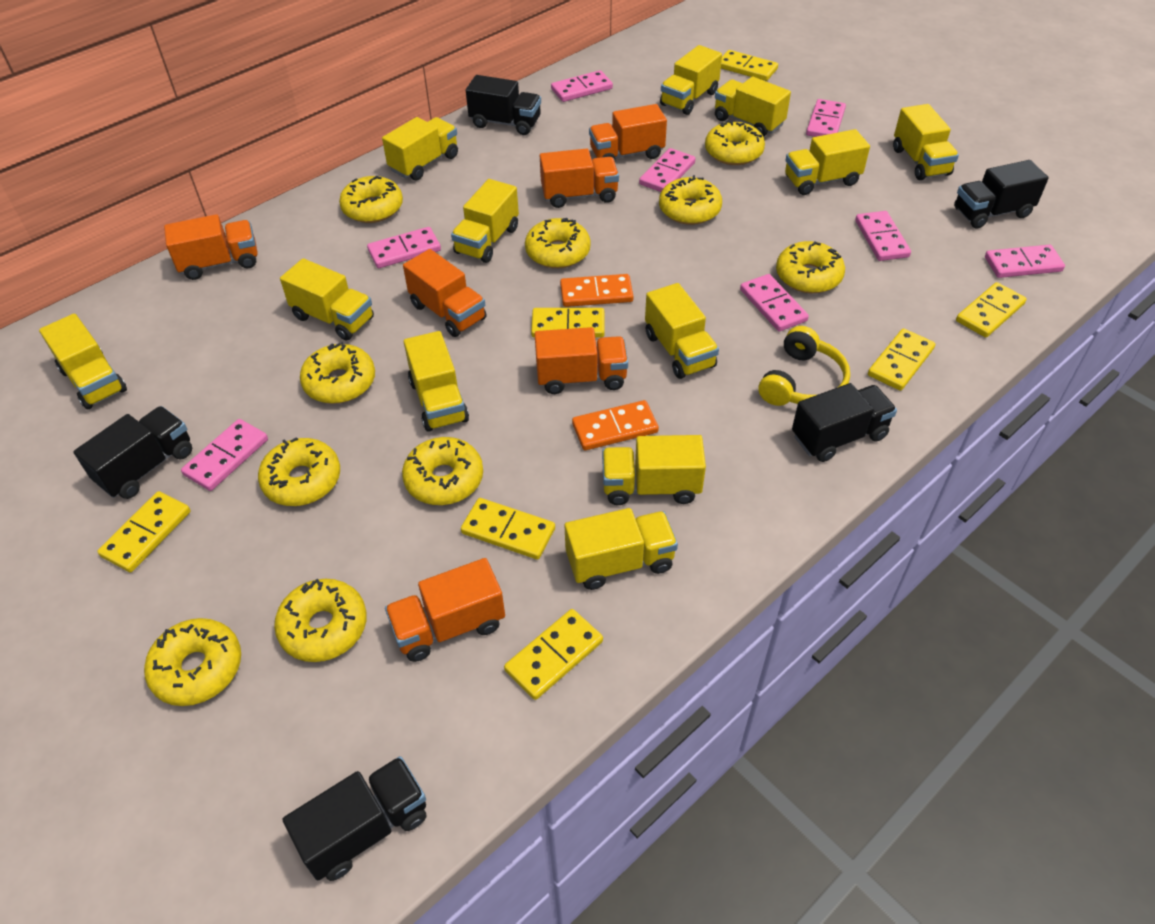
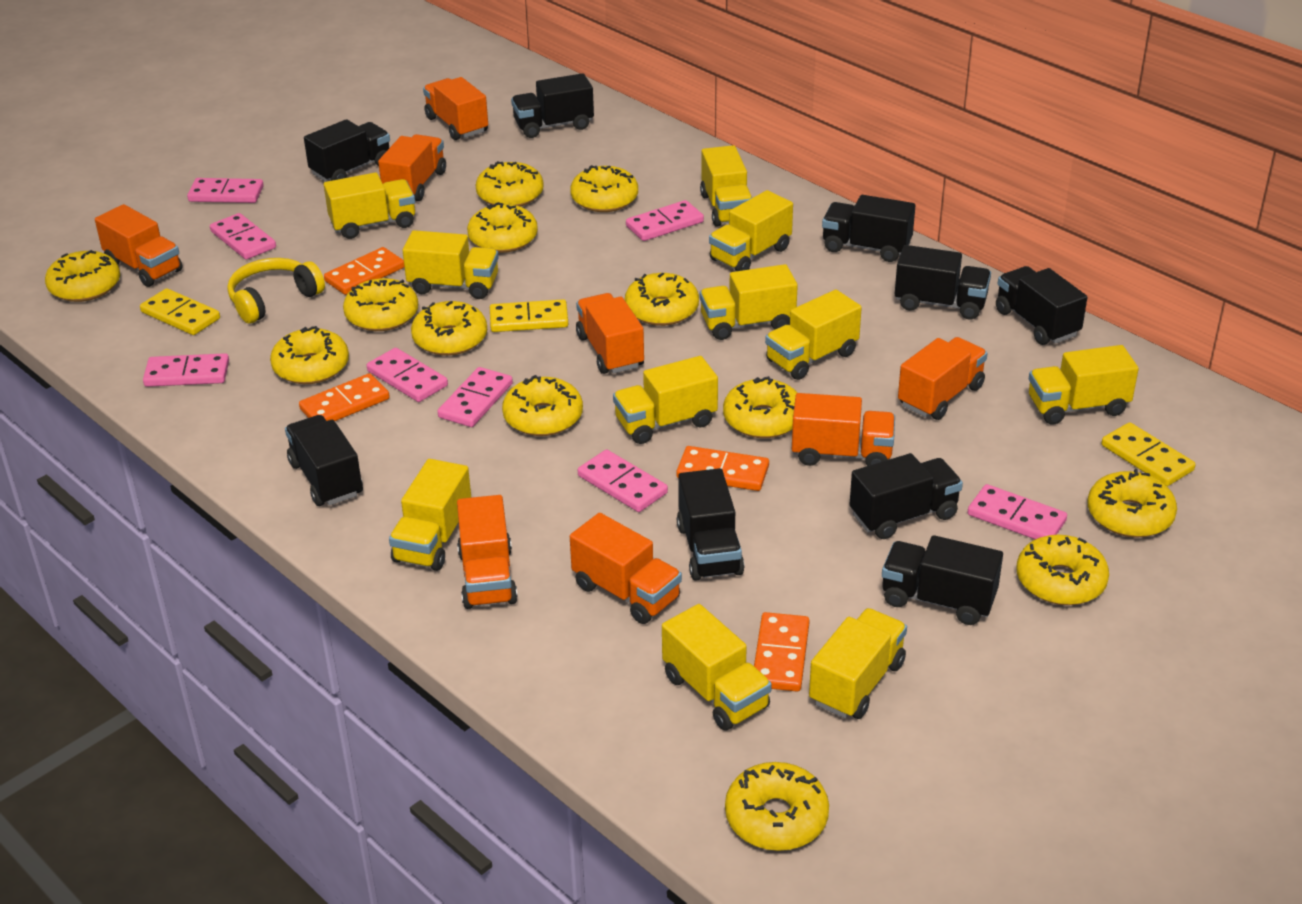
black truck: 5 -> 9
orange domino: 2 -> 4
orange truck: 6 -> 8
yellow domino: 7 -> 3
yellow donut: 10 -> 13
yellow truck: 12 -> 11

